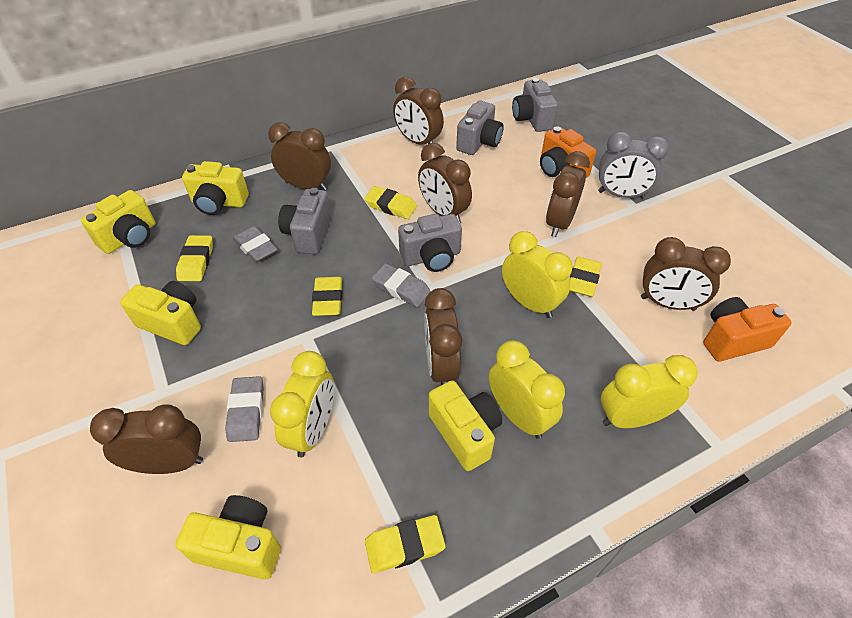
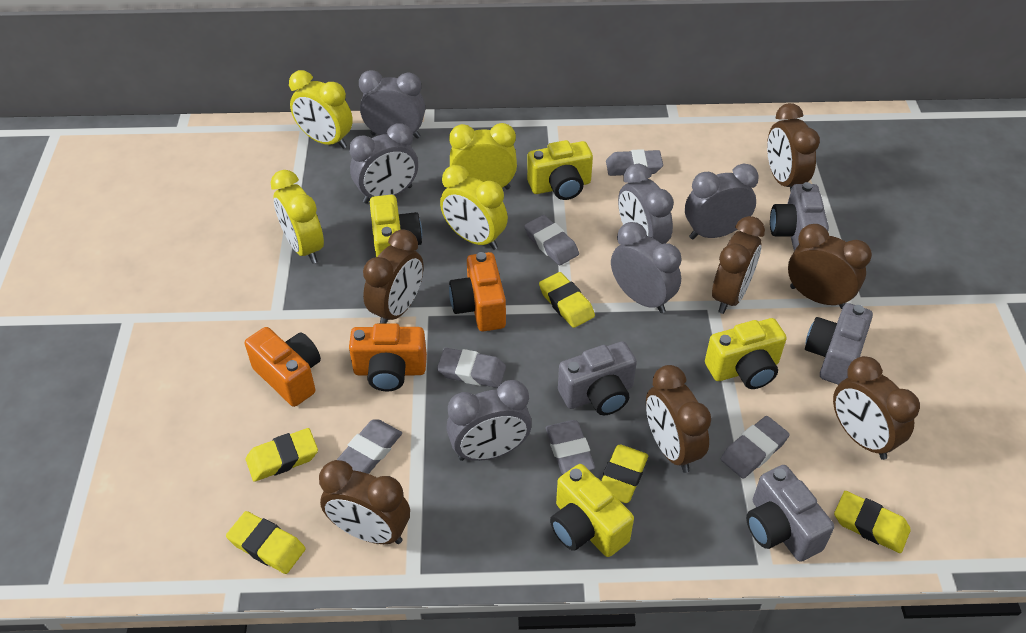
grey clock: 1 -> 6
grey eraser: 3 -> 6
orange camera: 2 -> 3
yellow camera: 5 -> 4

